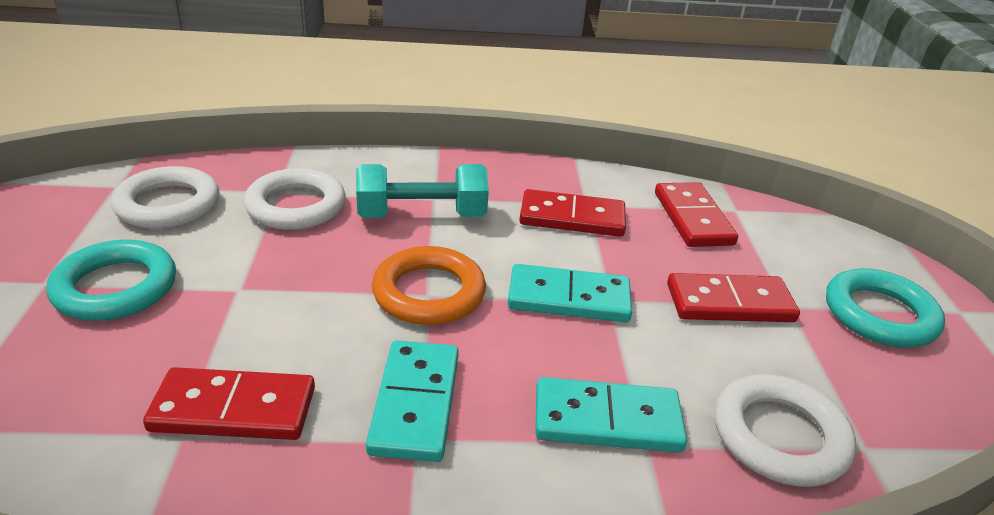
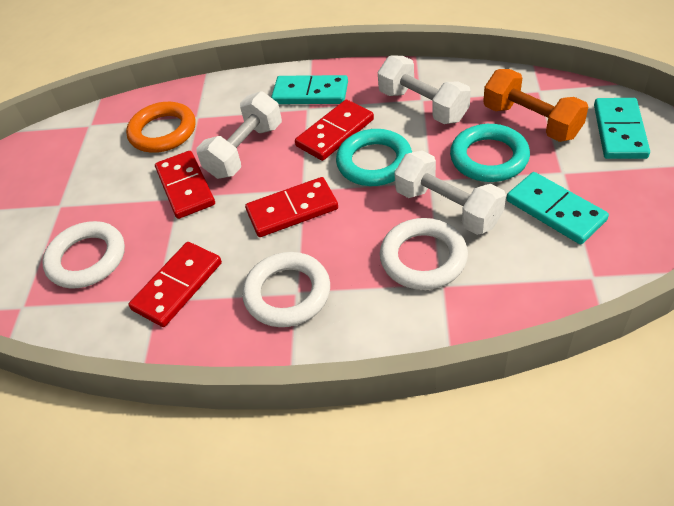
orange dumbbell: 0 -> 1
turquoise dumbbell: 1 -> 0
white dumbbell: 0 -> 3

